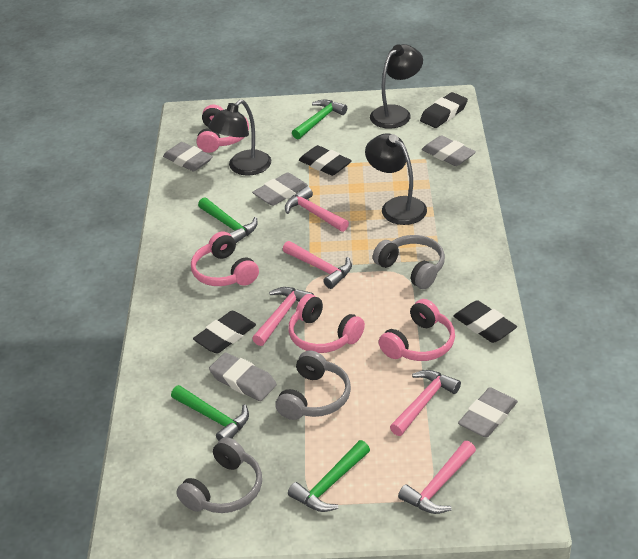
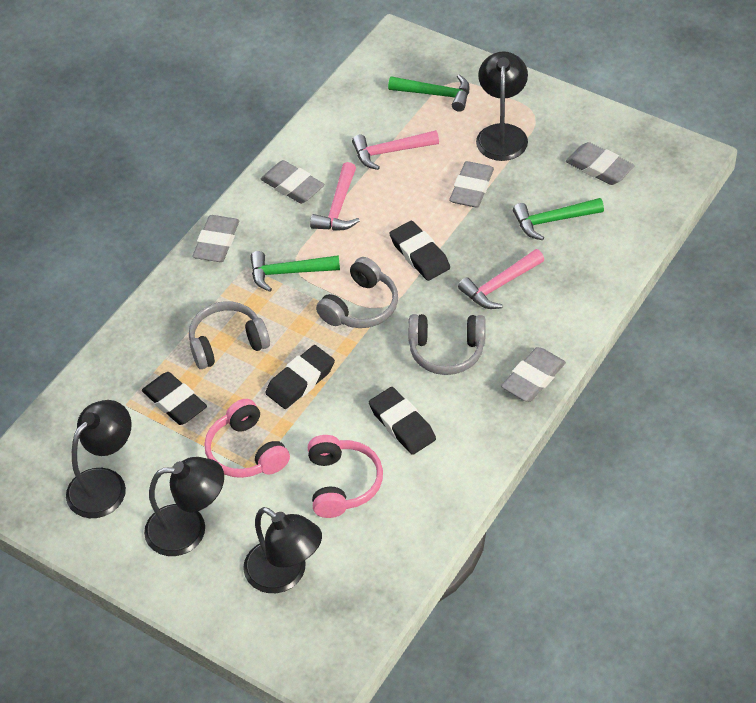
black lamp: 3 -> 4
green hammer: 4 -> 3
pink hammer: 5 -> 3
pink headphones: 4 -> 2

